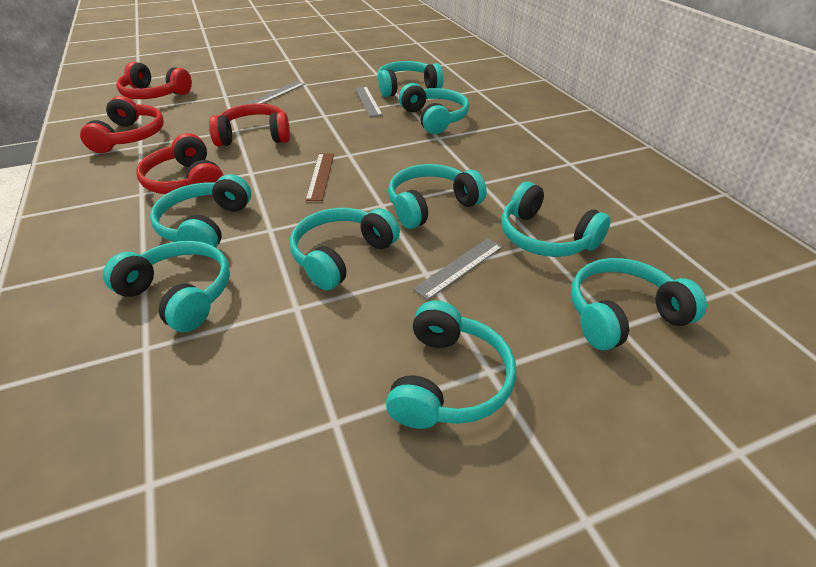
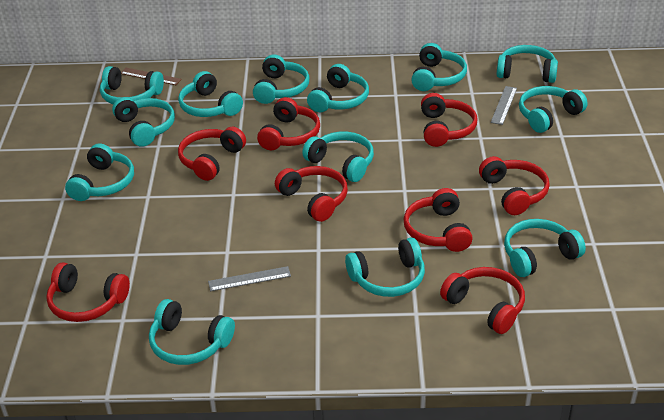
grey ruler: 3 -> 2
red headphones: 4 -> 8
turquoise headphones: 9 -> 13

